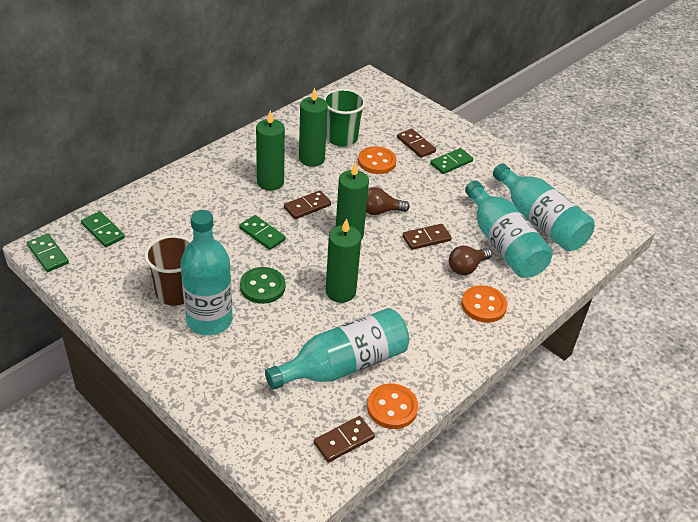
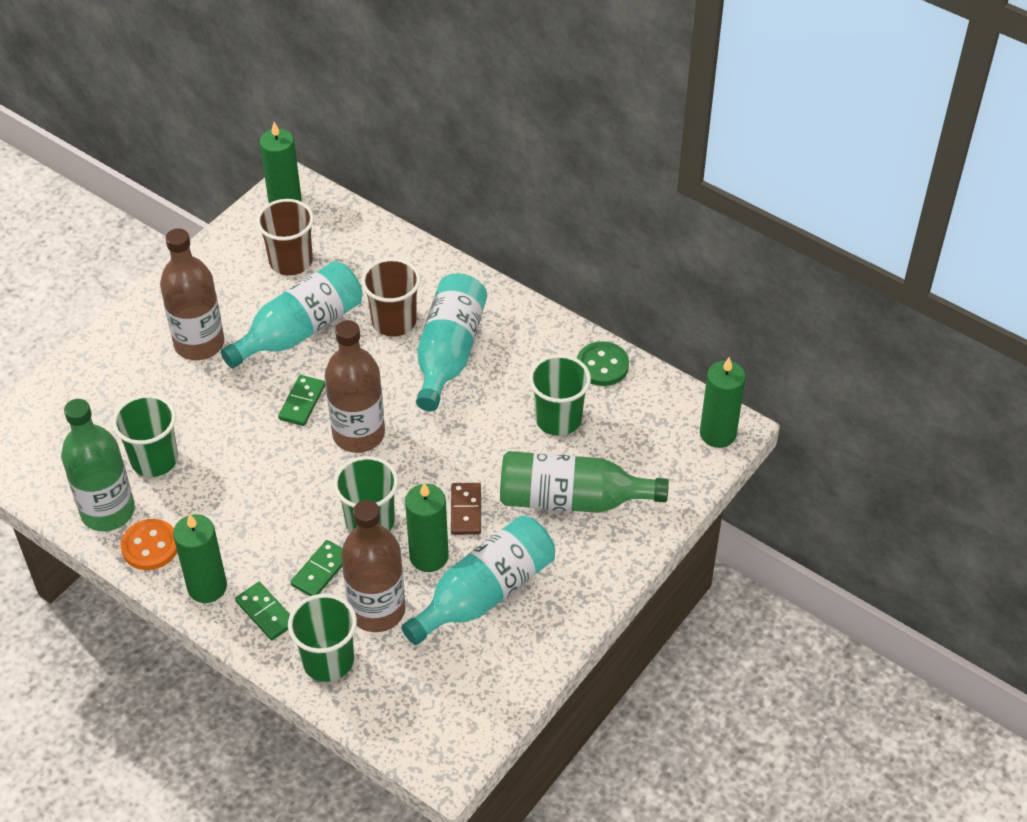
brown bottle: 0 -> 3
brown cup: 1 -> 2
brown domino: 4 -> 1
brown light bulb: 2 -> 0
green bottle: 0 -> 2
green cup: 1 -> 4
green domino: 4 -> 3
orange button: 3 -> 1
turquoise bottle: 4 -> 3

